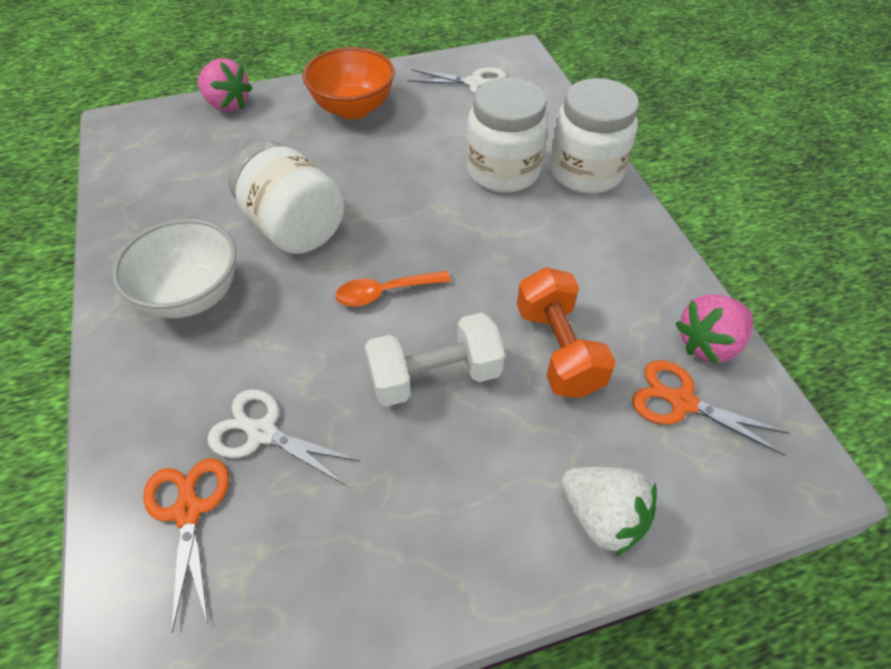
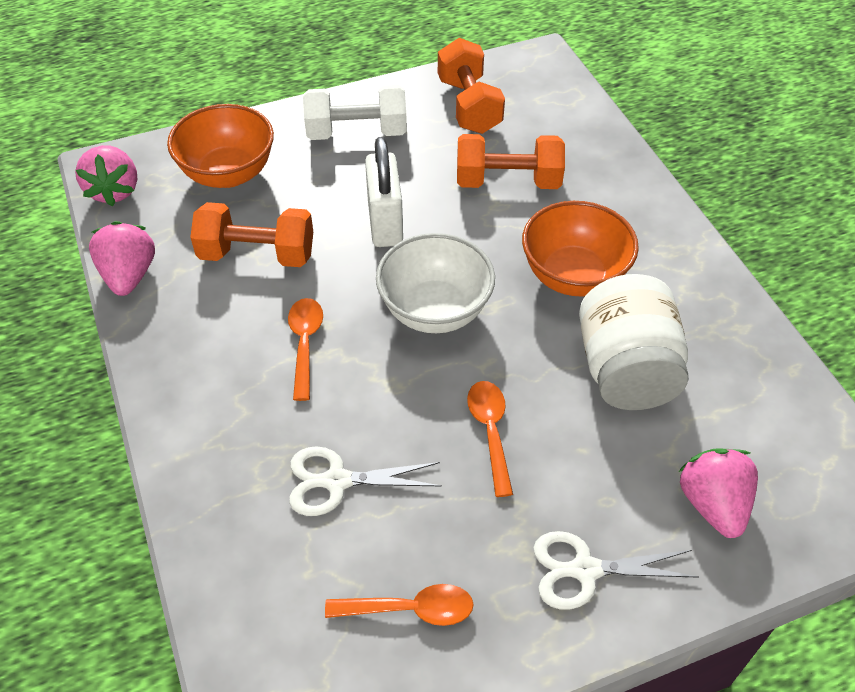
orange bowl: 1 -> 2
orange dumbbell: 1 -> 3
orange scissors: 2 -> 0
orange spoon: 1 -> 3
pink strawberry: 2 -> 3
white jar: 3 -> 1
white padlock: 0 -> 1
white strawberry: 1 -> 0

